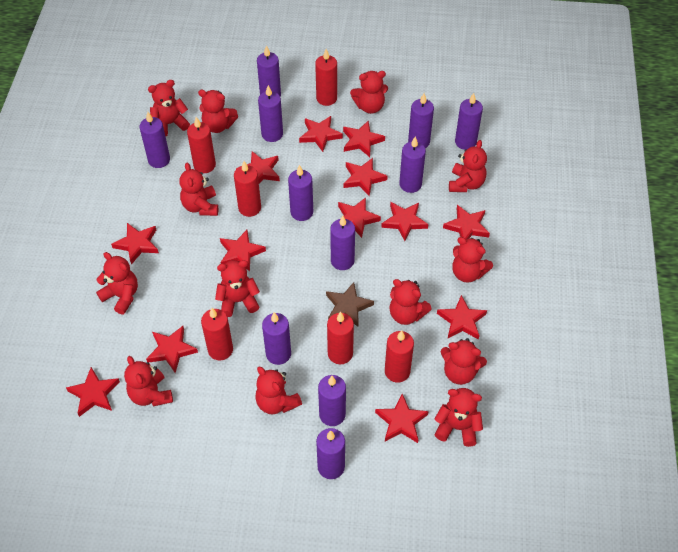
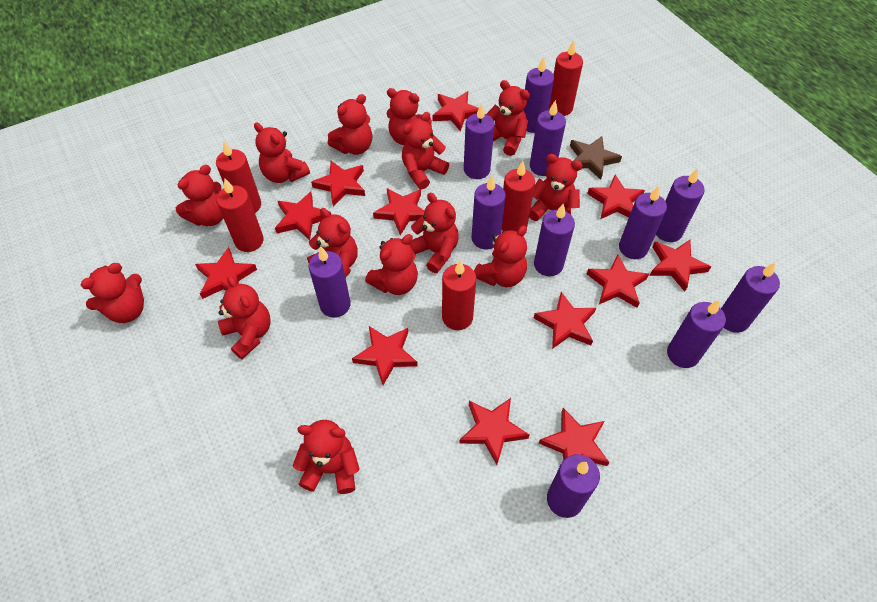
red candle: 6 -> 5
red star: 13 -> 12
red teddy bear: 13 -> 14

